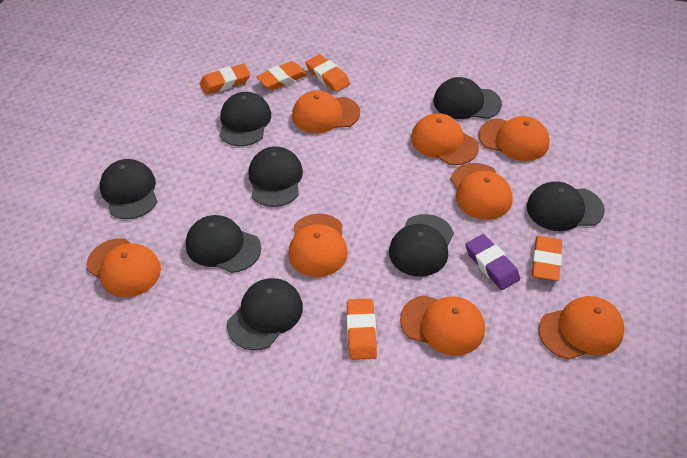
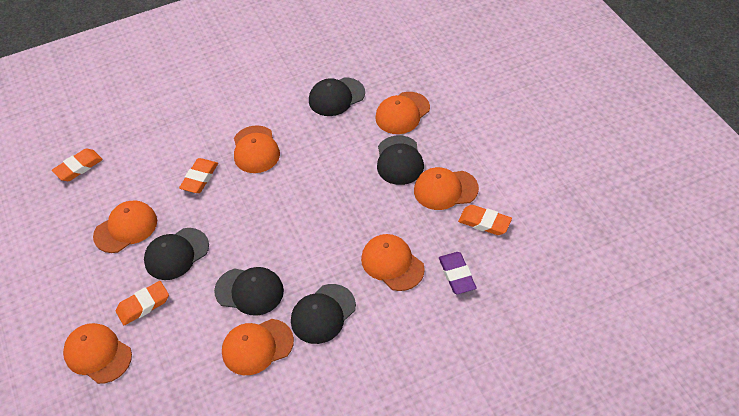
black cap: 8 -> 5
orange cap: 8 -> 7
orange eraser: 5 -> 4

